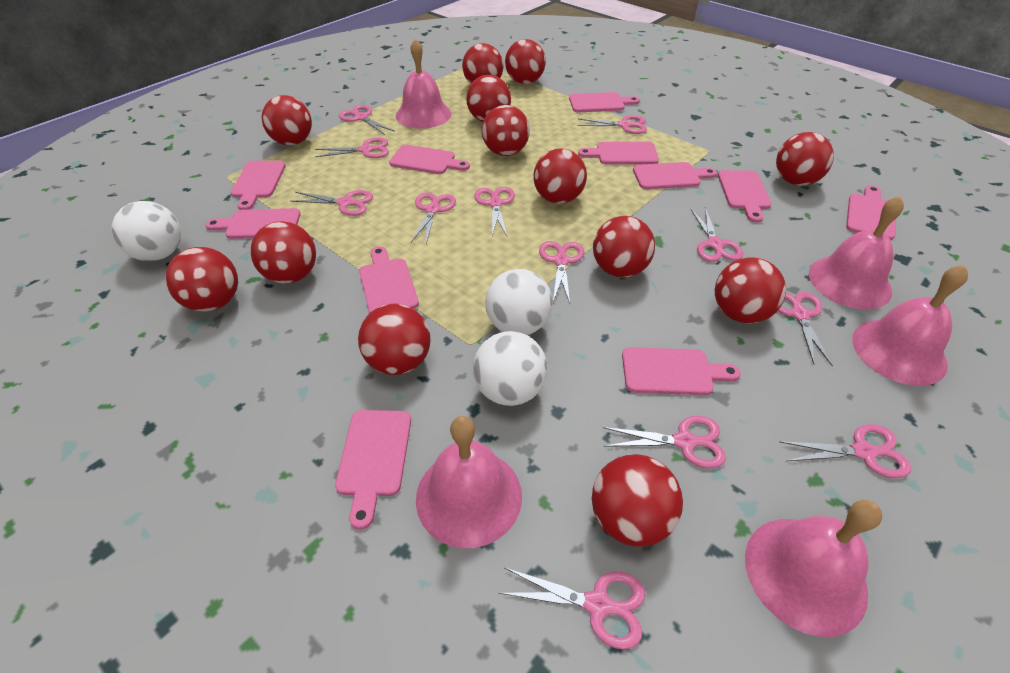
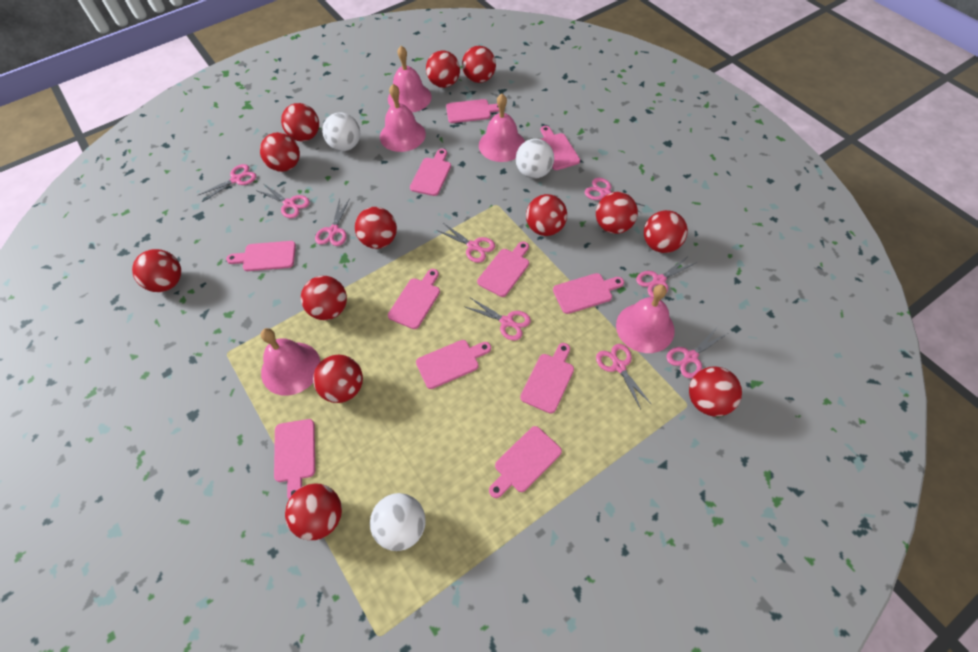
pink scissors: 12 -> 9

